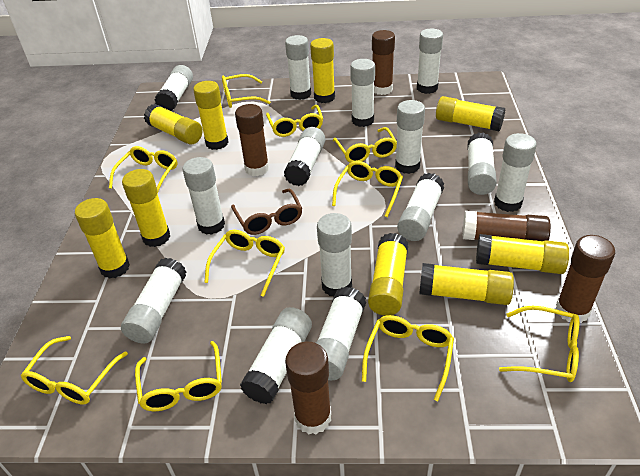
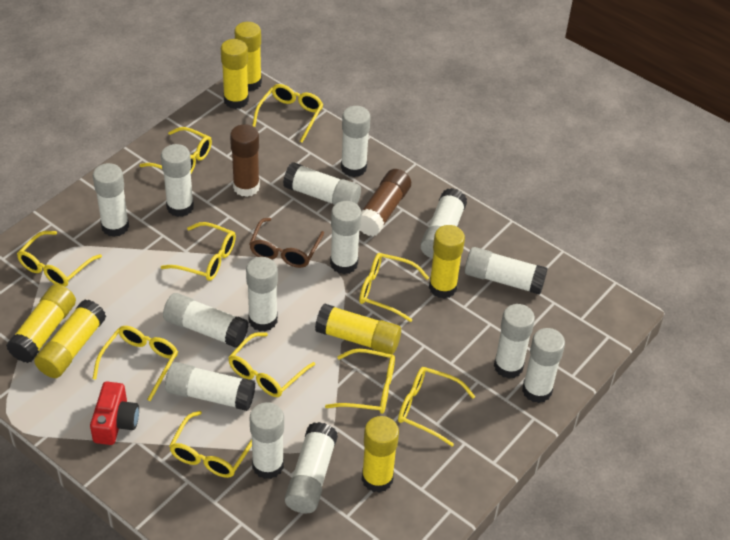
brown glue stick: 5 -> 2
red camera: 0 -> 1
yellow glue stick: 9 -> 7

